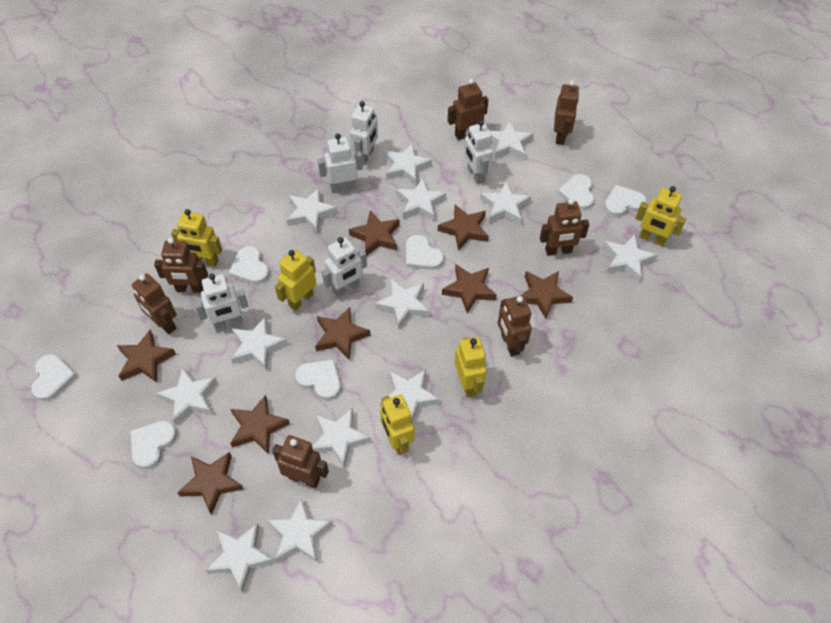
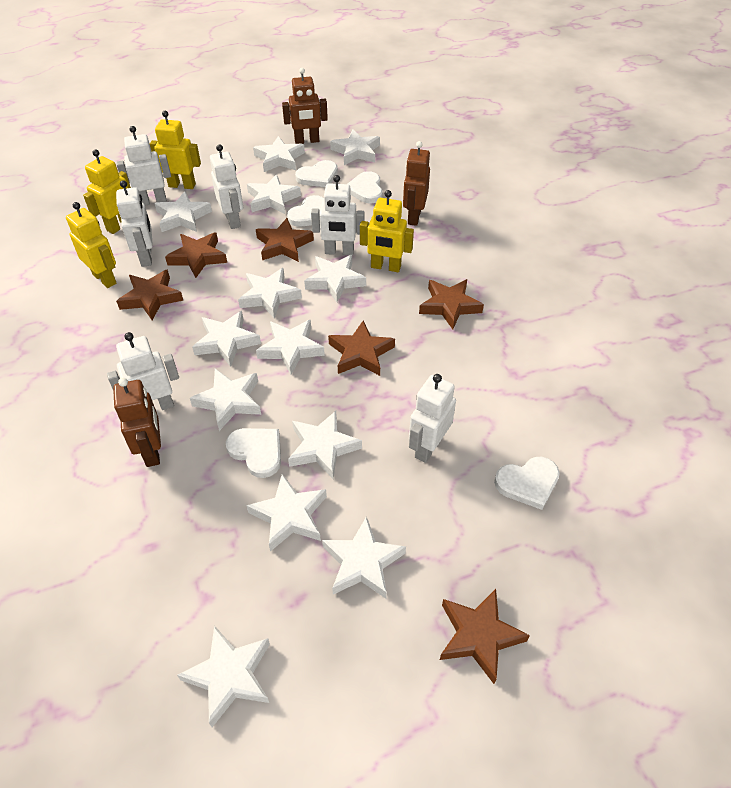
brown robot: 7 -> 3
brown star: 8 -> 6
white heart: 7 -> 5
white robot: 5 -> 6
yellow robot: 5 -> 4

